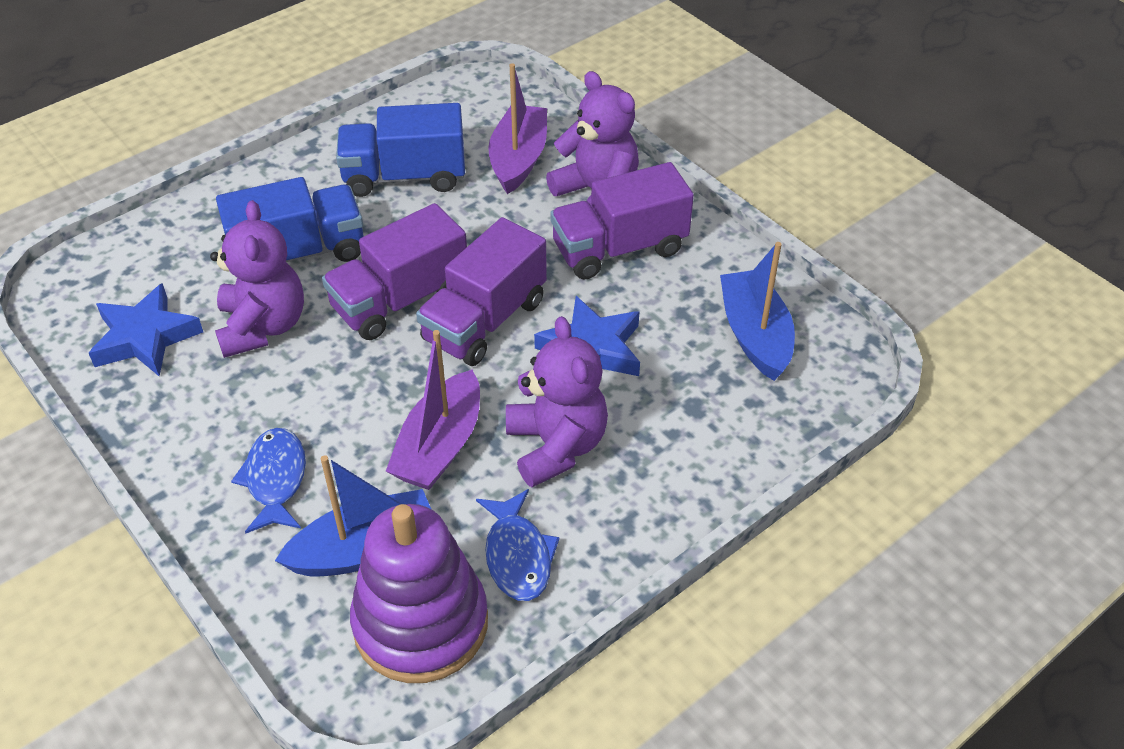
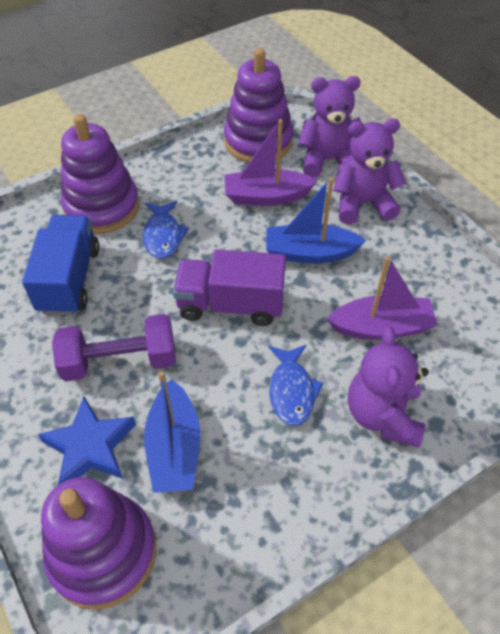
blue star: 2 -> 1
blue truck: 2 -> 1
purple dumbbell: 0 -> 1
purple stacking toy: 1 -> 3
purple truck: 3 -> 1

